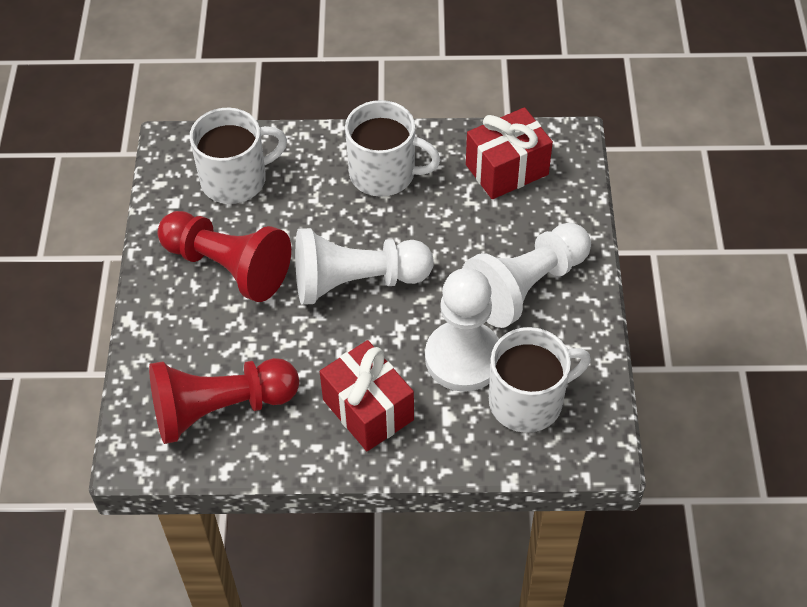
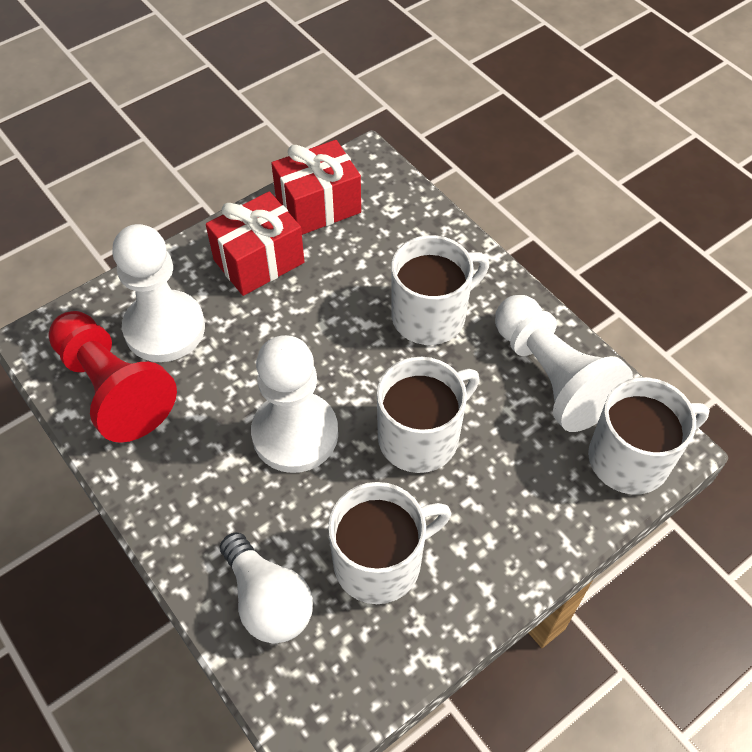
red pawn: 2 -> 1
white light bulb: 0 -> 1
white mug: 3 -> 4

